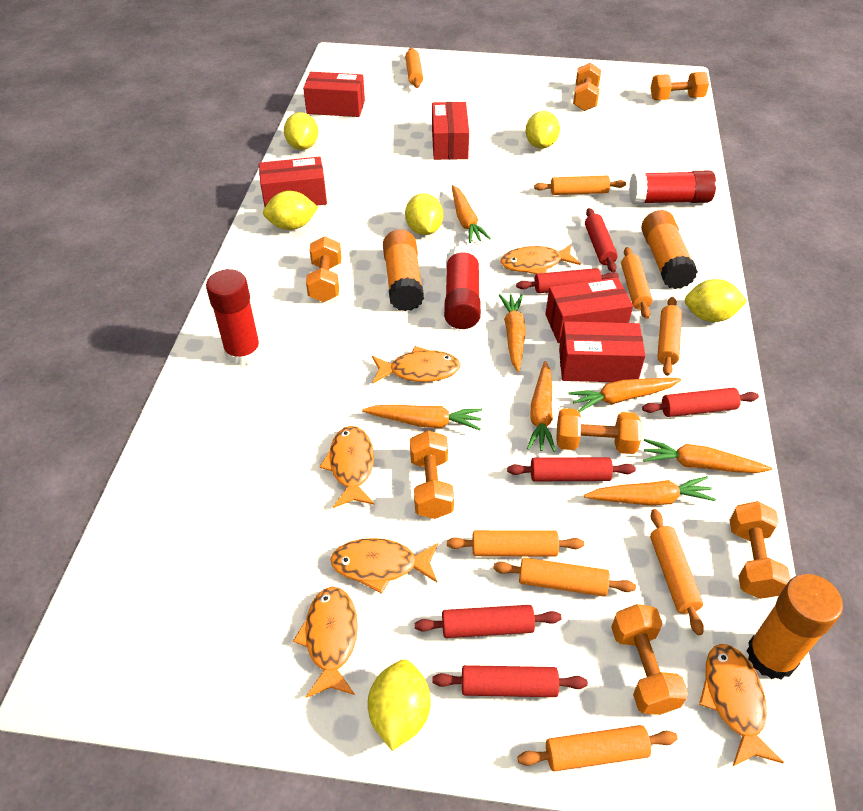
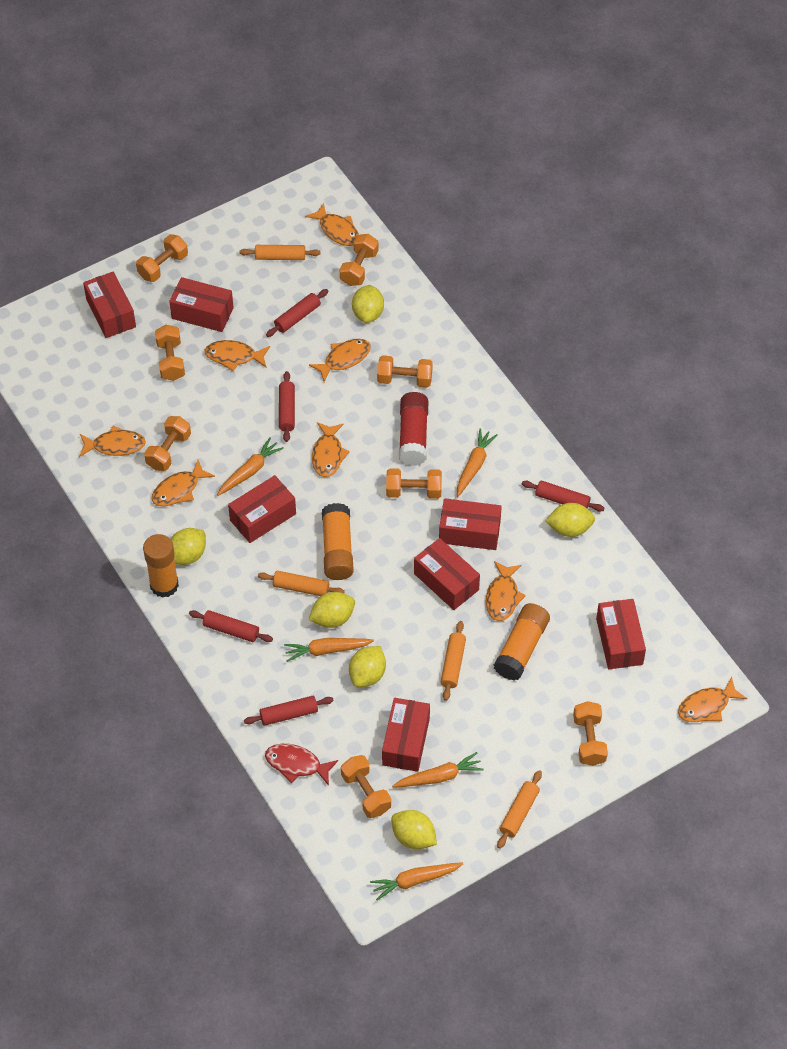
orange carrot: 7 -> 5
orange dumbbell: 7 -> 8
orange fish: 6 -> 8
orange rolling pin: 8 -> 4
red box: 5 -> 7
red fish: 0 -> 1
red glue stick: 3 -> 1
red rolling pin: 6 -> 5

